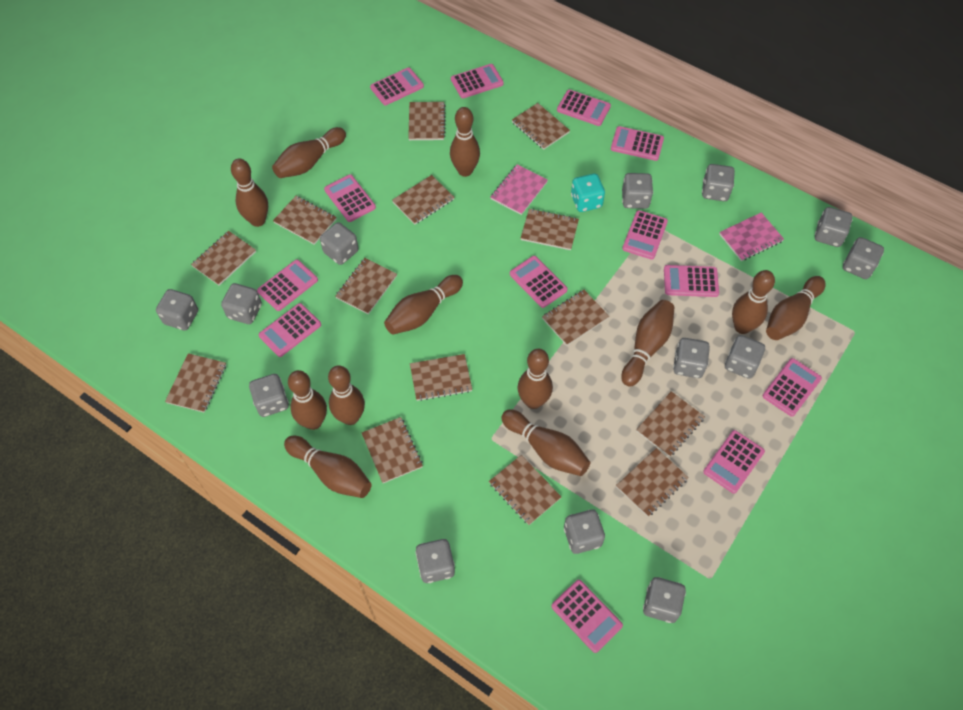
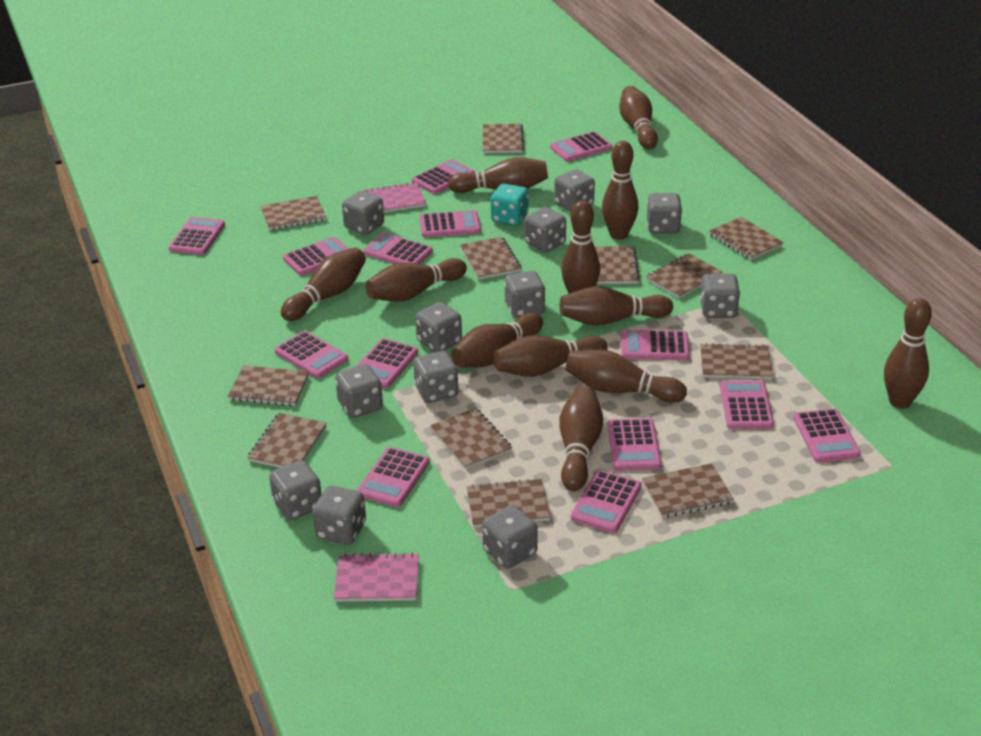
brown notebook: 14 -> 12
grey dice: 13 -> 12
pink calculator: 13 -> 14

